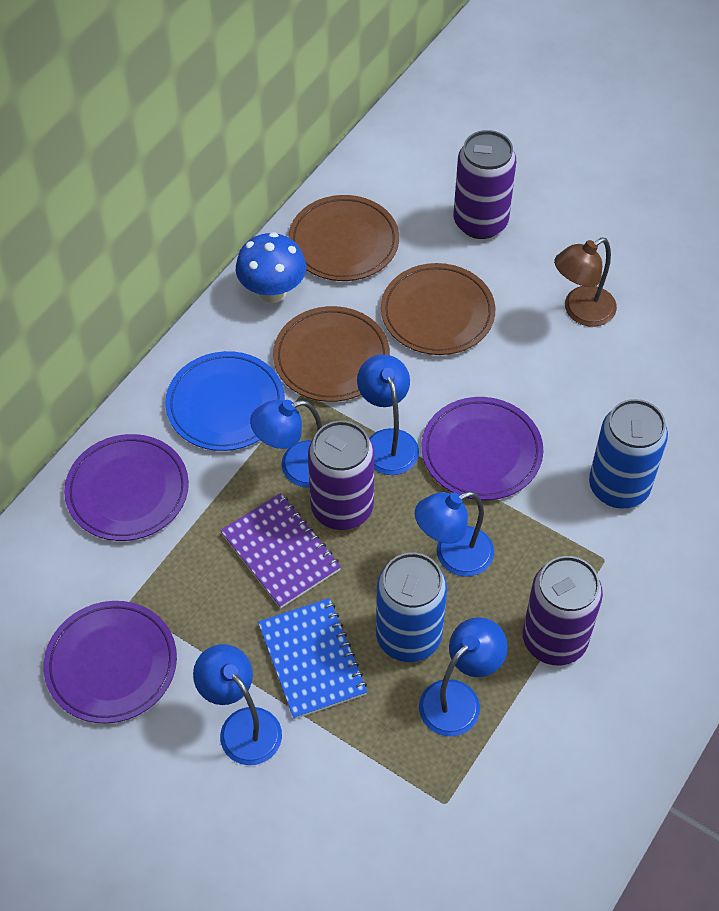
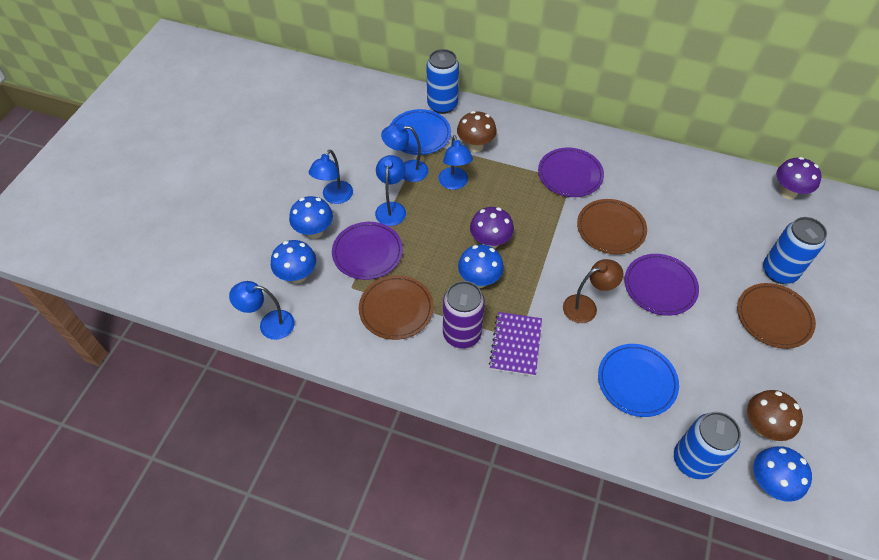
blue can: 2 -> 3
blue mushroom: 1 -> 4
blue notebook: 1 -> 0
blue plate: 1 -> 2
brown mushroom: 0 -> 2
purple can: 3 -> 1
purple mushroom: 0 -> 2

